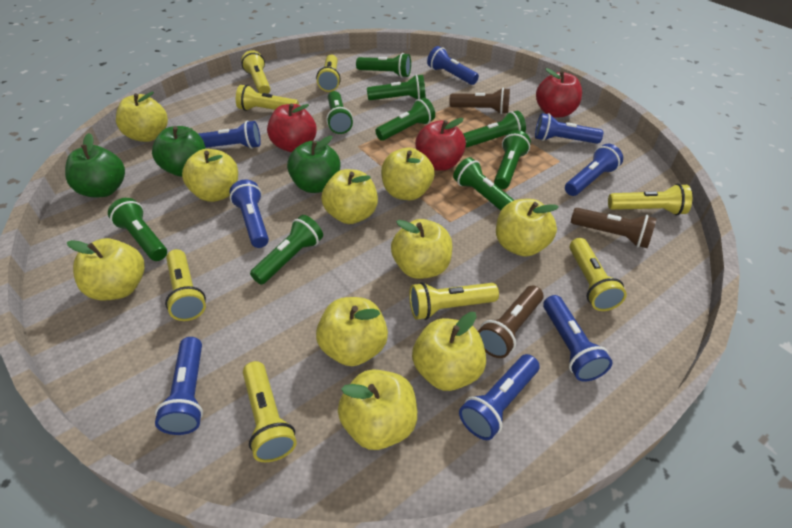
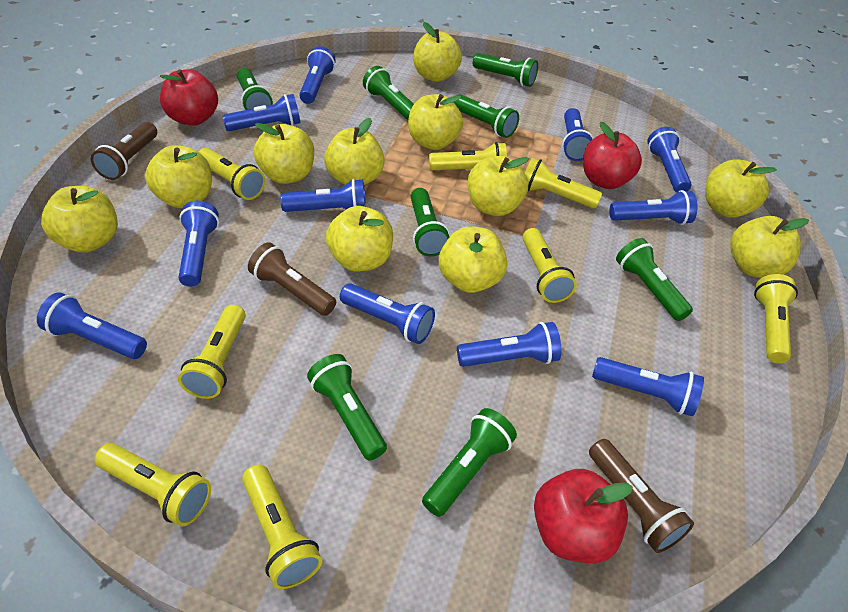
blue flashlight: 8 -> 11
green apple: 3 -> 0
green flashlight: 9 -> 8
yellow apple: 10 -> 11

